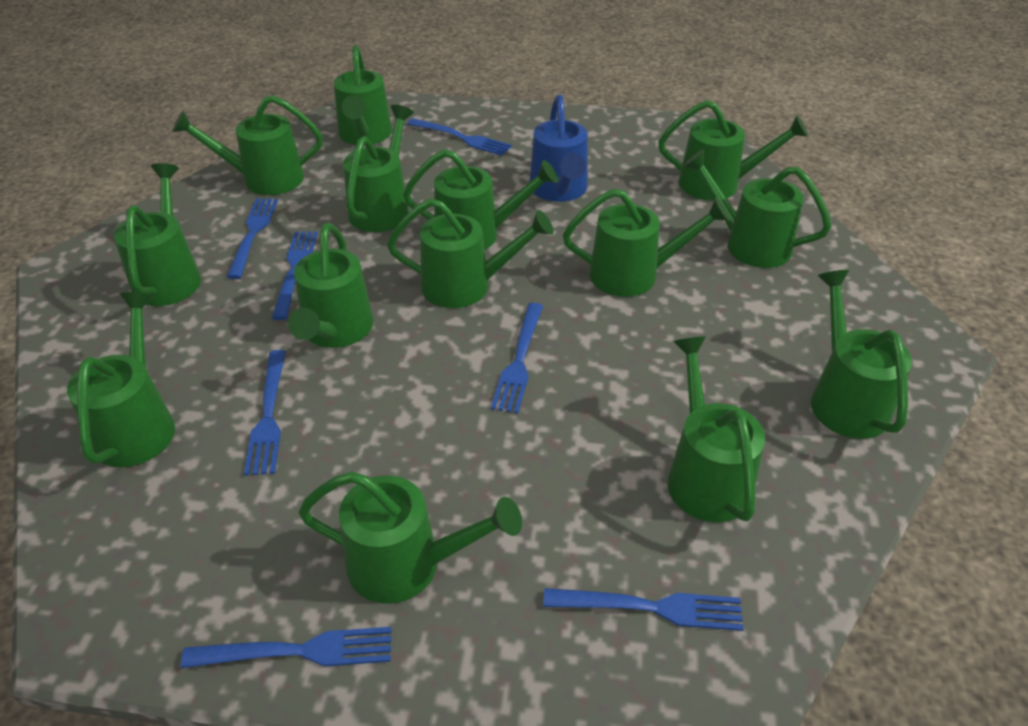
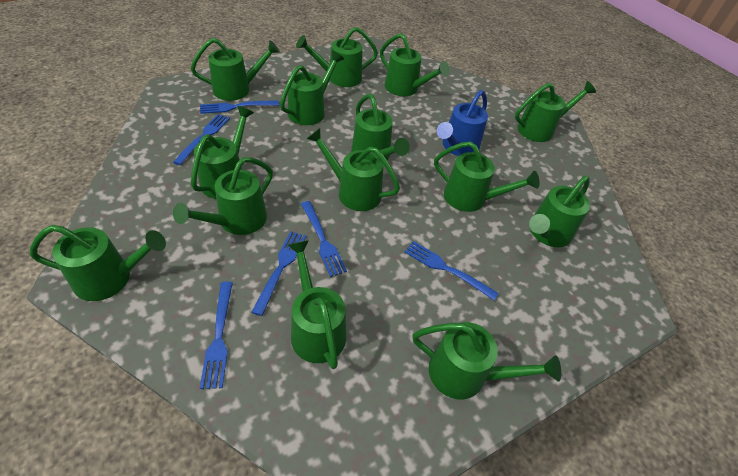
blue fork: 7 -> 6

